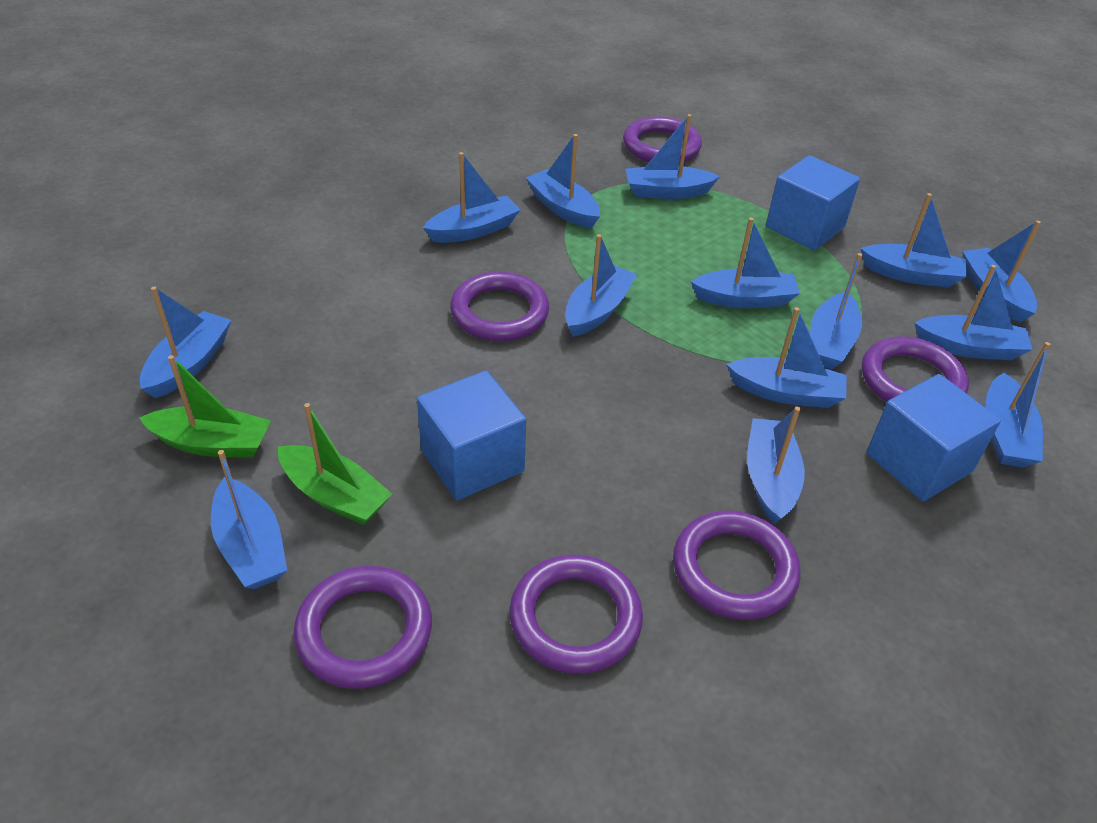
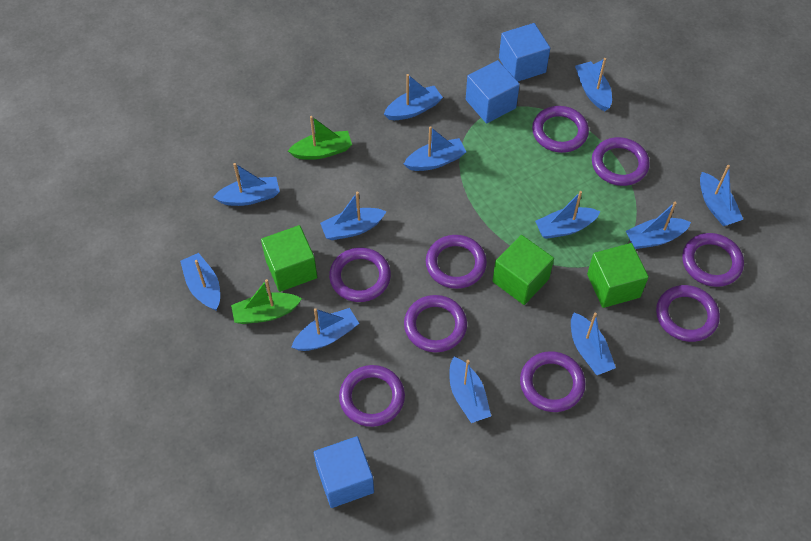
blue boat: 14 -> 12
green cube: 0 -> 3
purple ring: 6 -> 9

